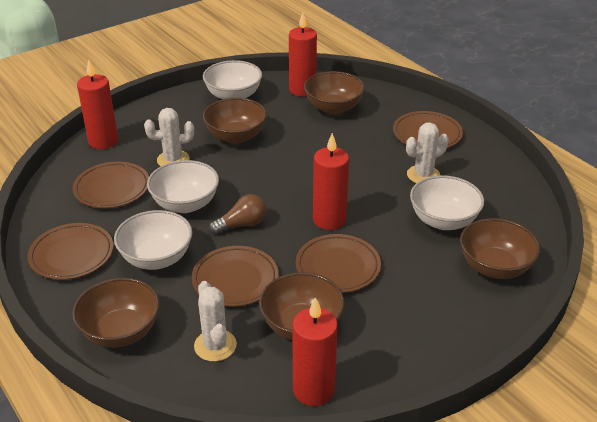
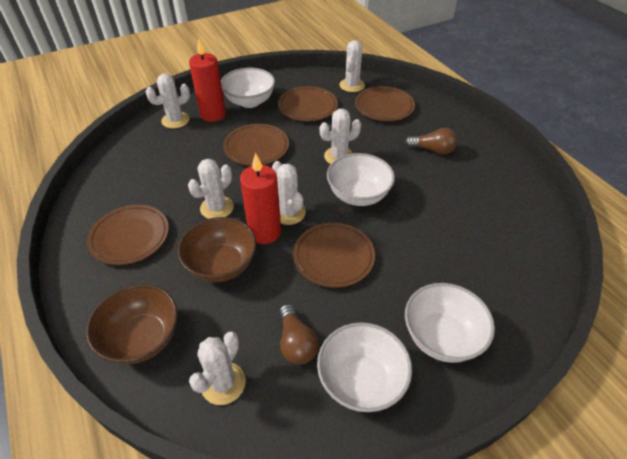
brown bowl: 5 -> 2
brown light bulb: 1 -> 2
red candle: 4 -> 2
white cactus: 3 -> 6

